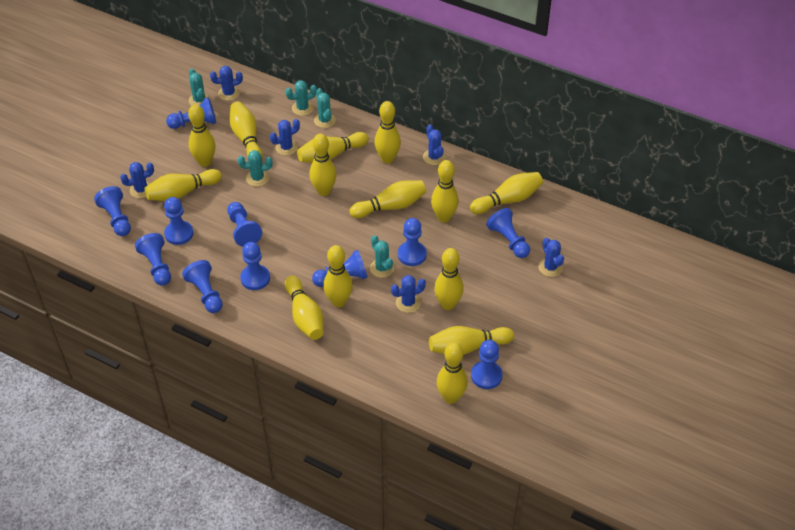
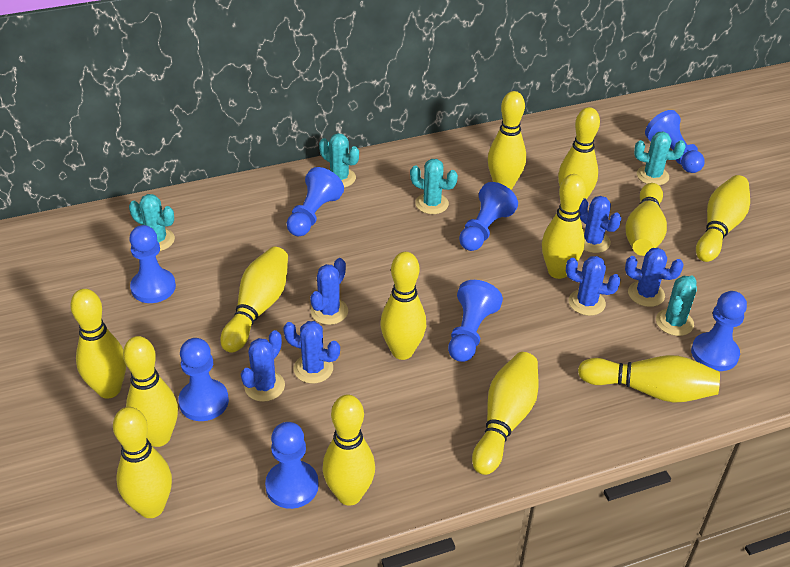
blue pawn: 11 -> 8
yellow bowling pin: 14 -> 13

